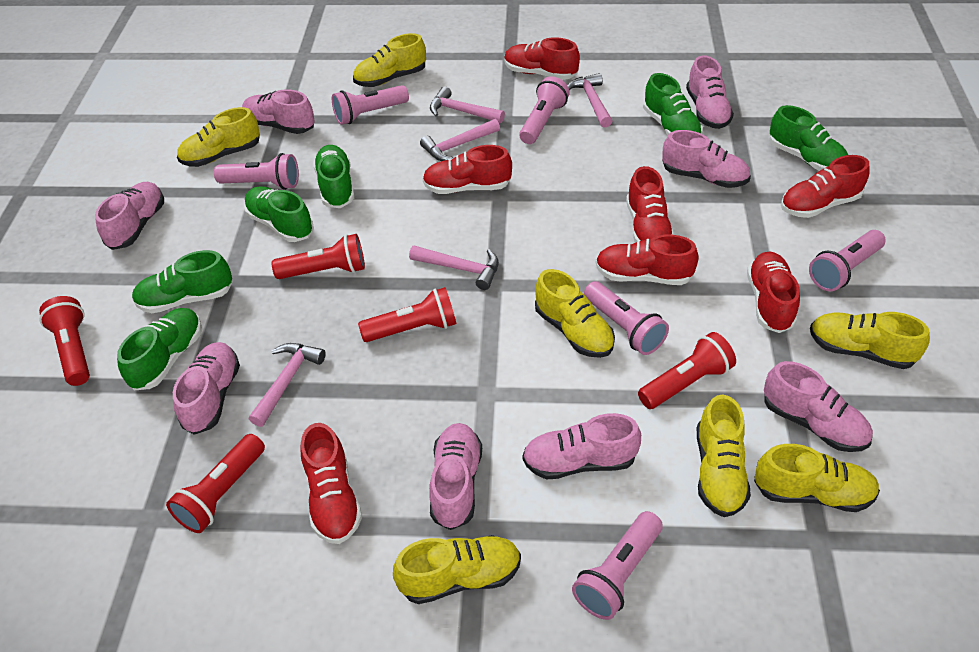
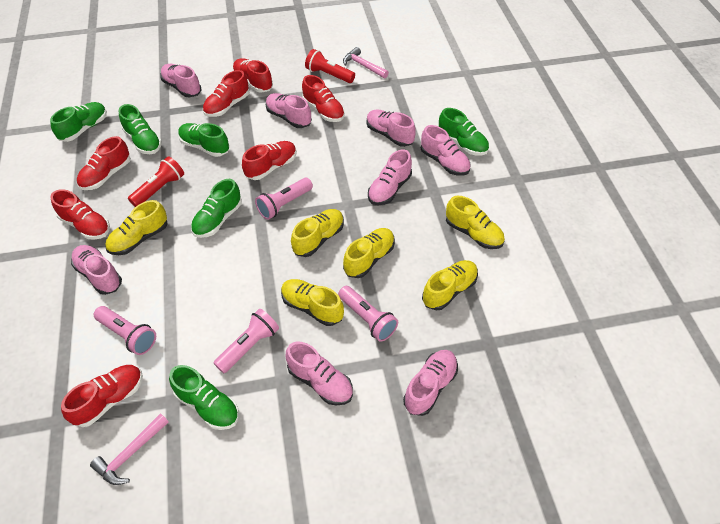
pink flashlight: 6 -> 4
pink hammer: 5 -> 2
red flashlight: 5 -> 2
yellow shoe: 7 -> 6

